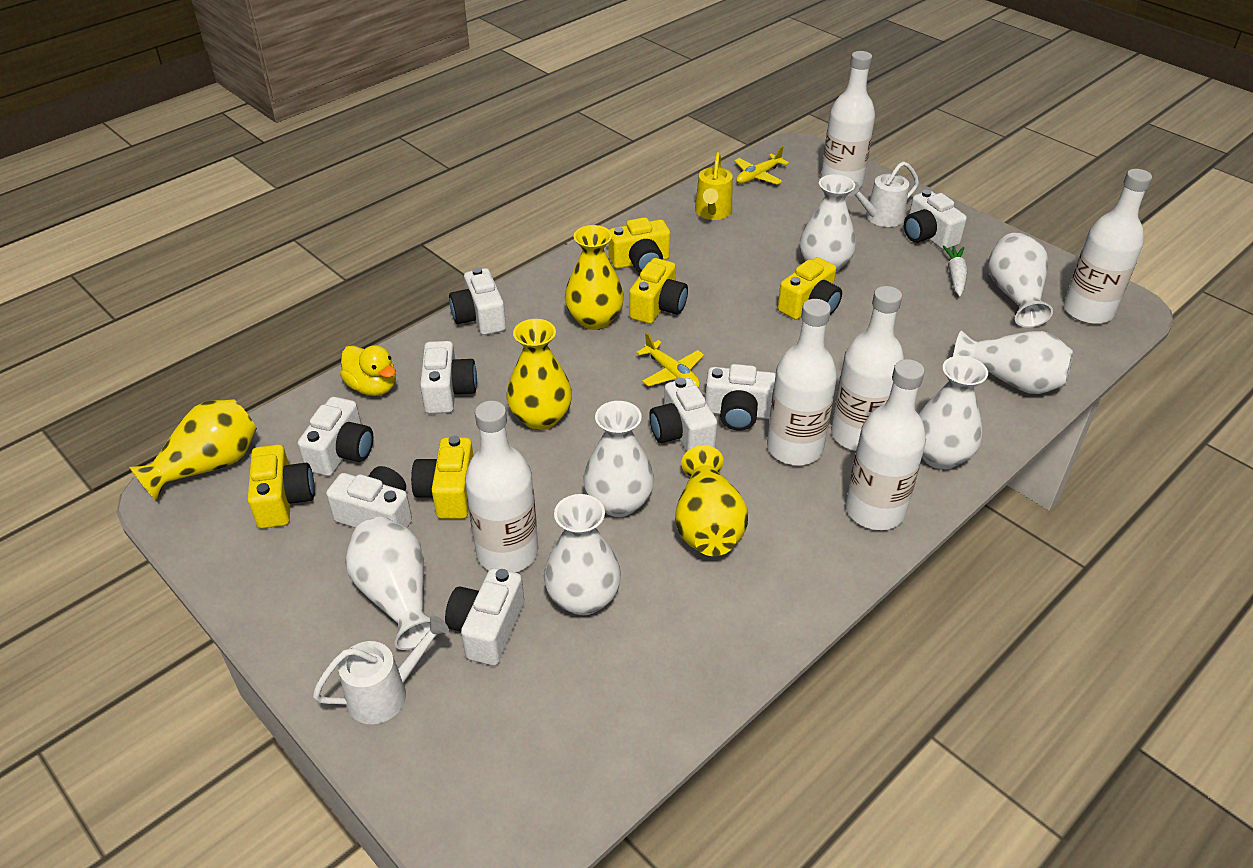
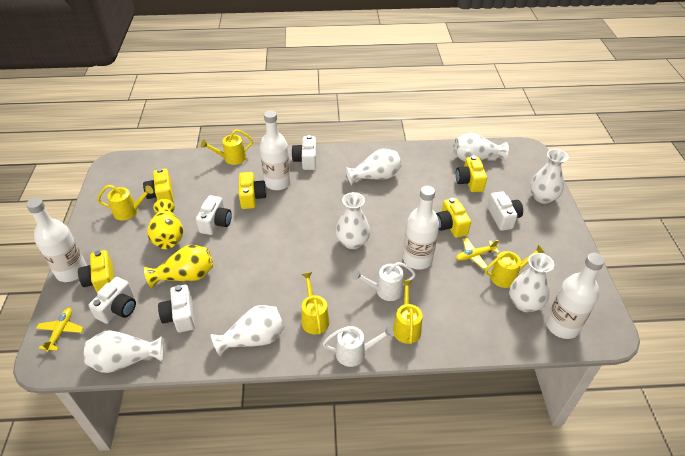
white bottle: 6 -> 4
white camera: 8 -> 5
white carrot: 1 -> 0
yellow duck: 1 -> 0
yellow vase: 4 -> 2
yellow watering can: 1 -> 5

